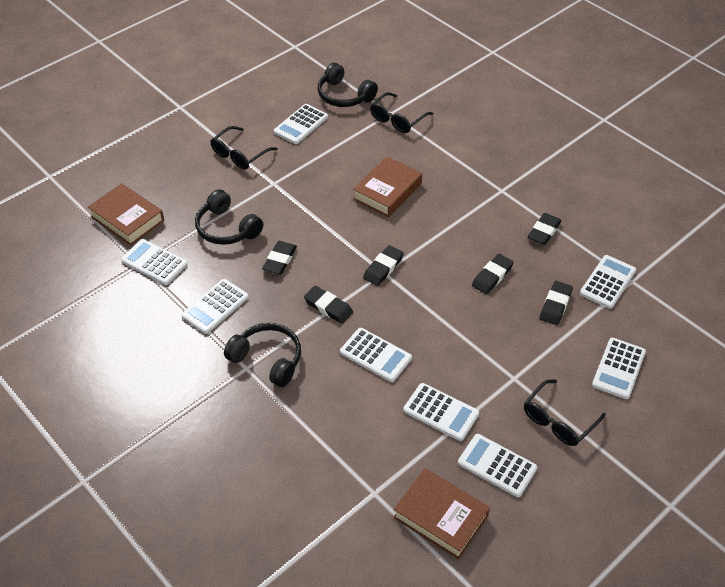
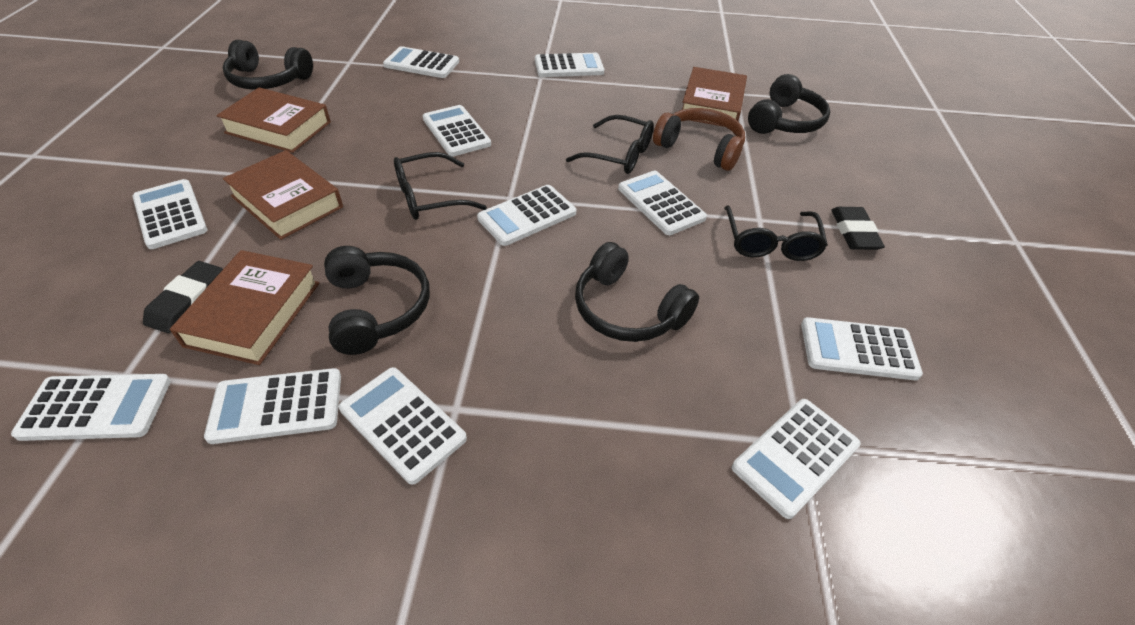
black eraser: 6 -> 2
black headphones: 3 -> 4
brown book: 3 -> 4
brown headphones: 0 -> 1
white calculator: 8 -> 11

